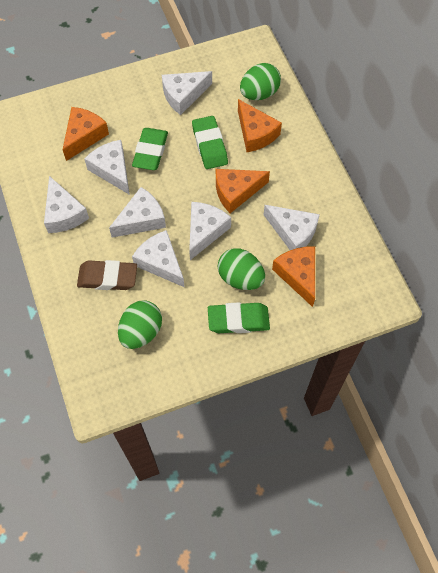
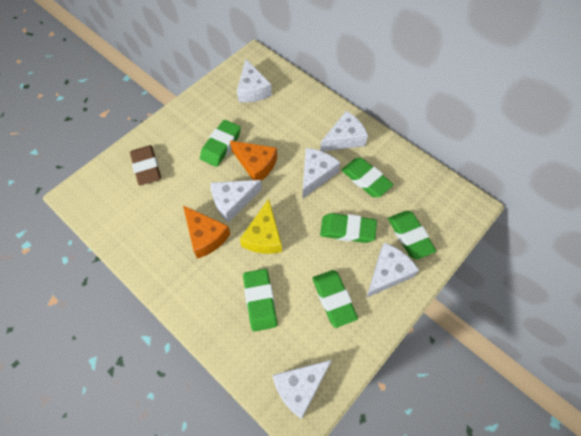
green egg: 3 -> 0
green eraser: 3 -> 6
orange cheese: 4 -> 2
white cheese: 7 -> 6
yellow cheese: 0 -> 1

